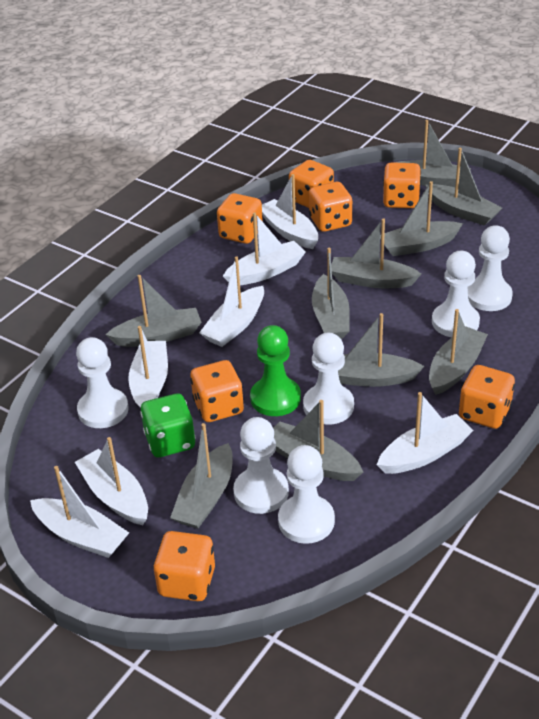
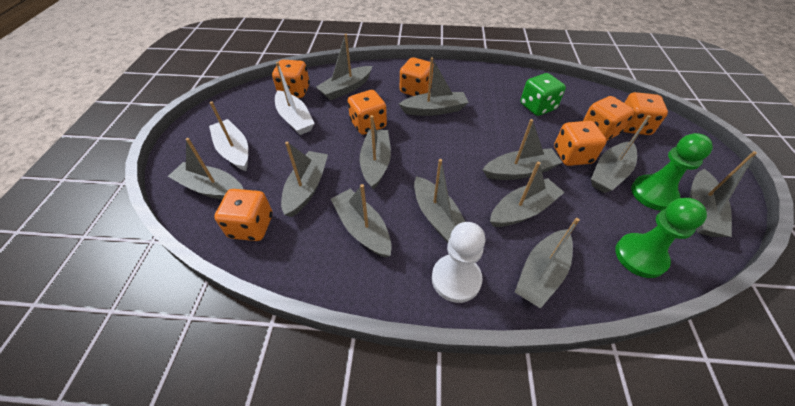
green pawn: 1 -> 2
grey boat: 10 -> 12
white boat: 7 -> 2
white pawn: 6 -> 1

